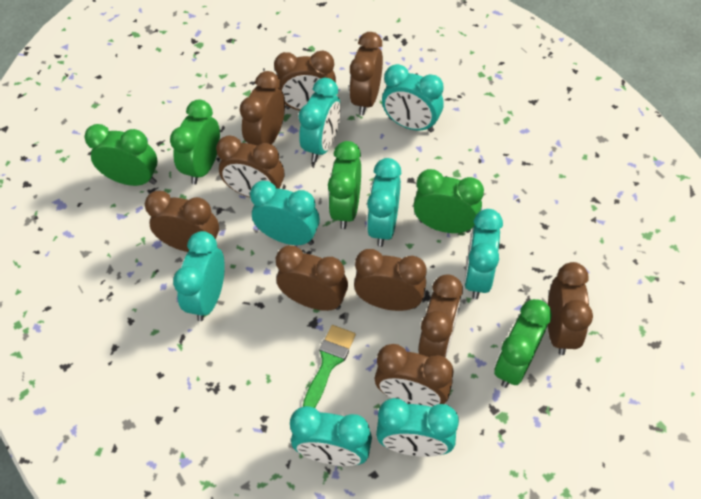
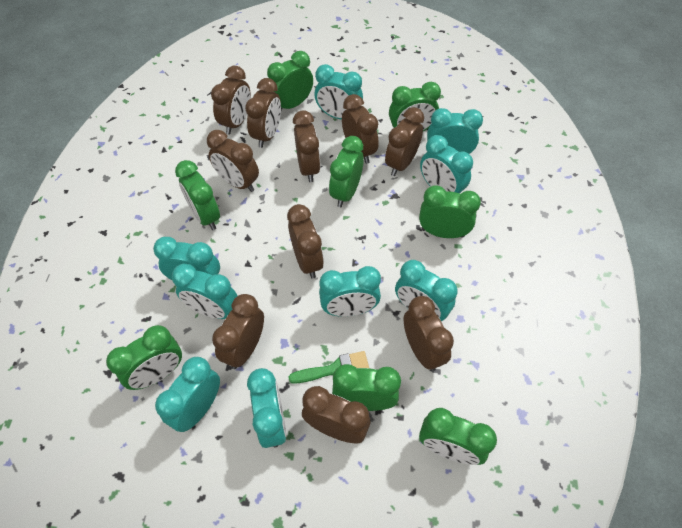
green clock: 5 -> 8
turquoise clock: 8 -> 9

